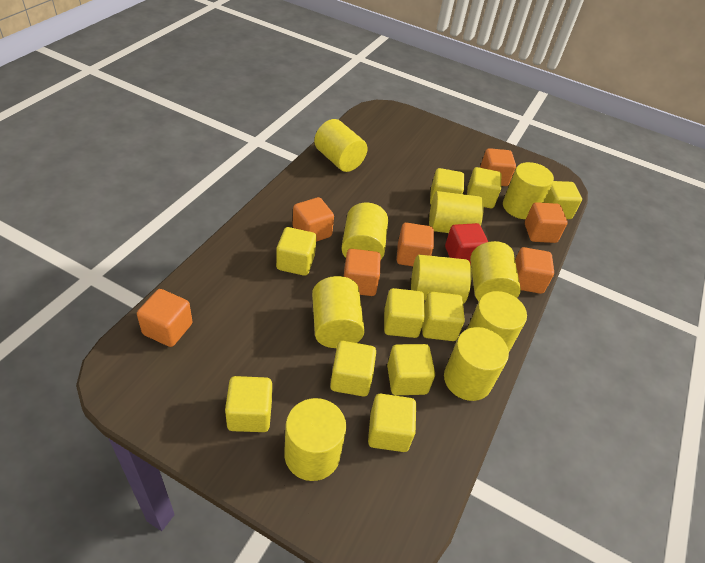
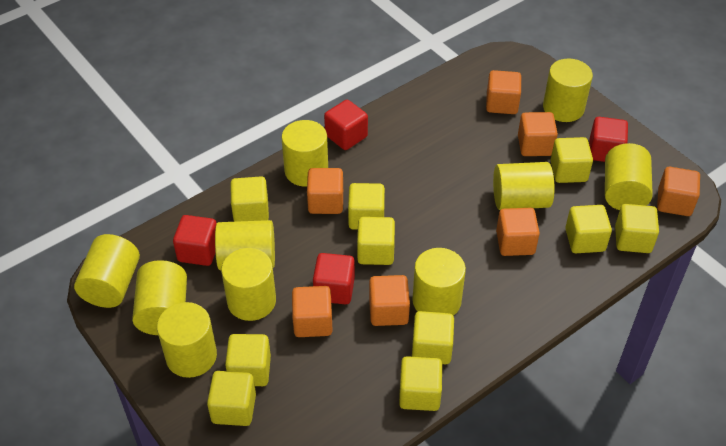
red cube: 1 -> 4

